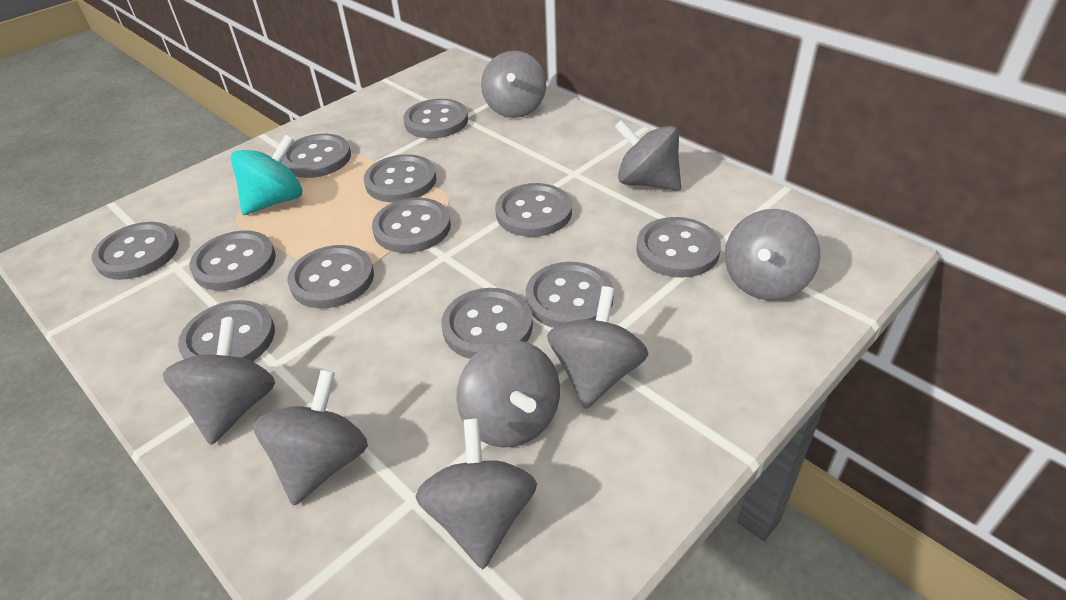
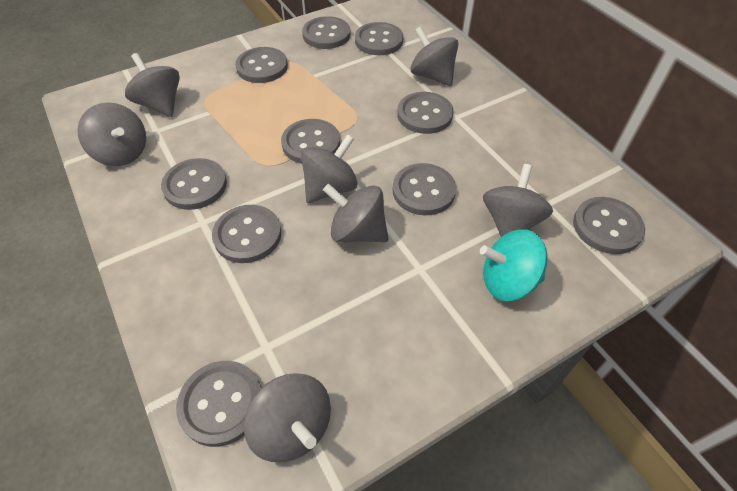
grey button: 12 -> 10
grey spinning top: 8 -> 7

